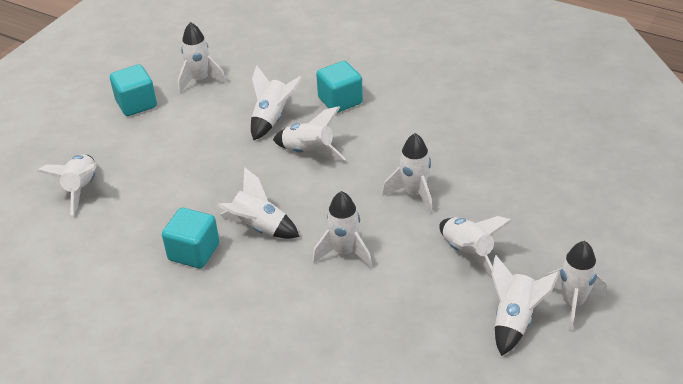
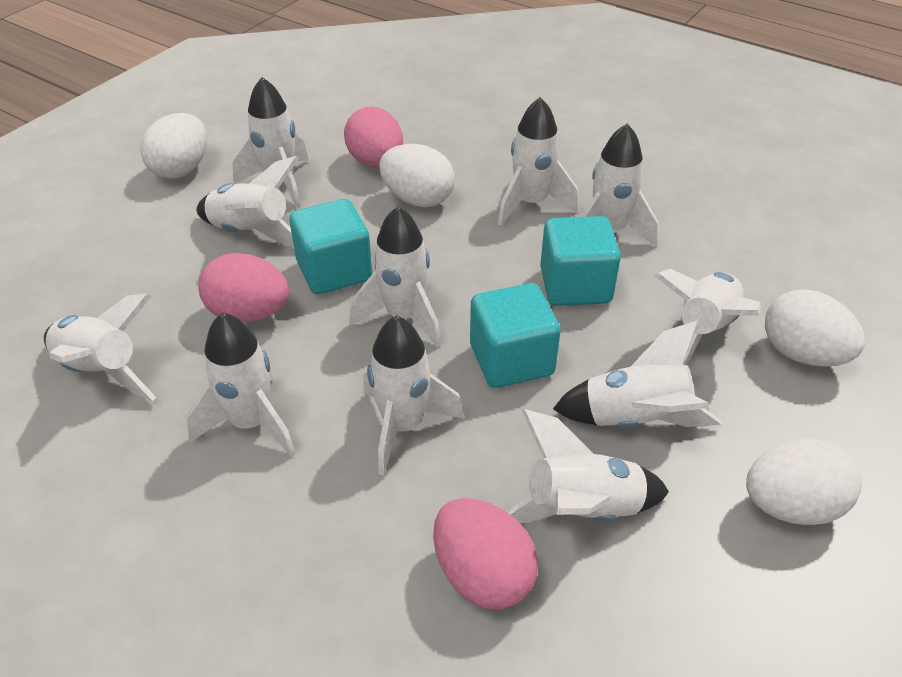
pink egg: 0 -> 3
white egg: 0 -> 4
white rocket: 10 -> 11

